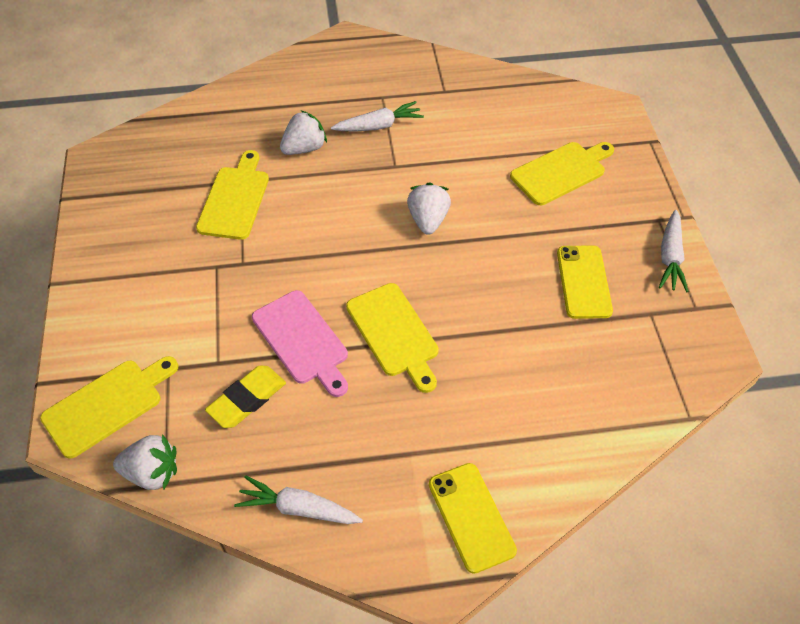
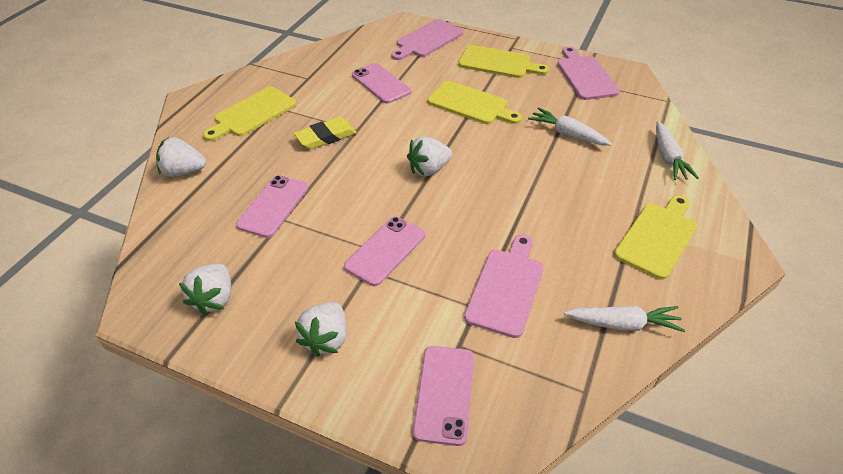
pink cutting board: 1 -> 3
pink phone: 0 -> 4
white strawberry: 3 -> 4
yellow phone: 2 -> 0

